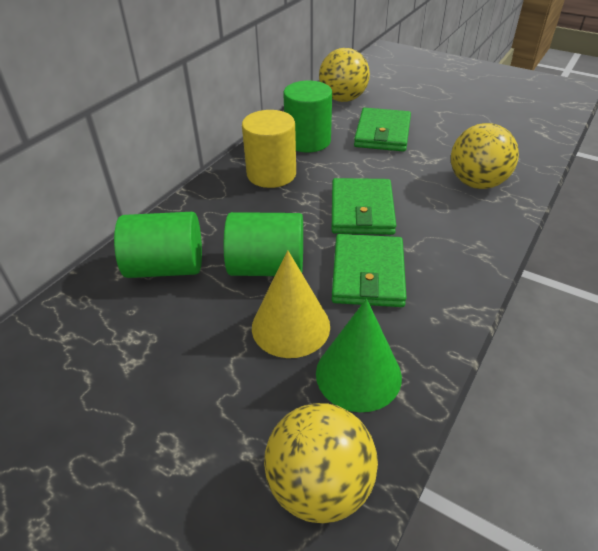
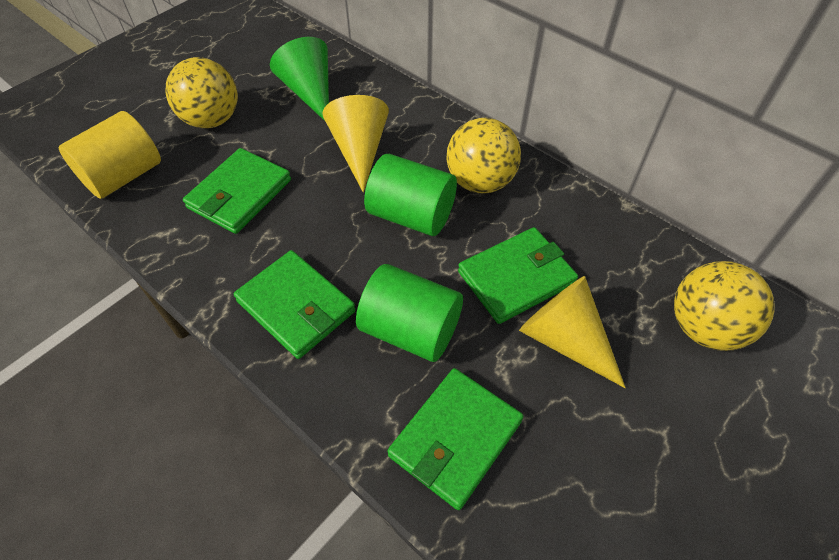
green cylinder: 3 -> 2
green wallet: 3 -> 4
yellow cone: 1 -> 2

